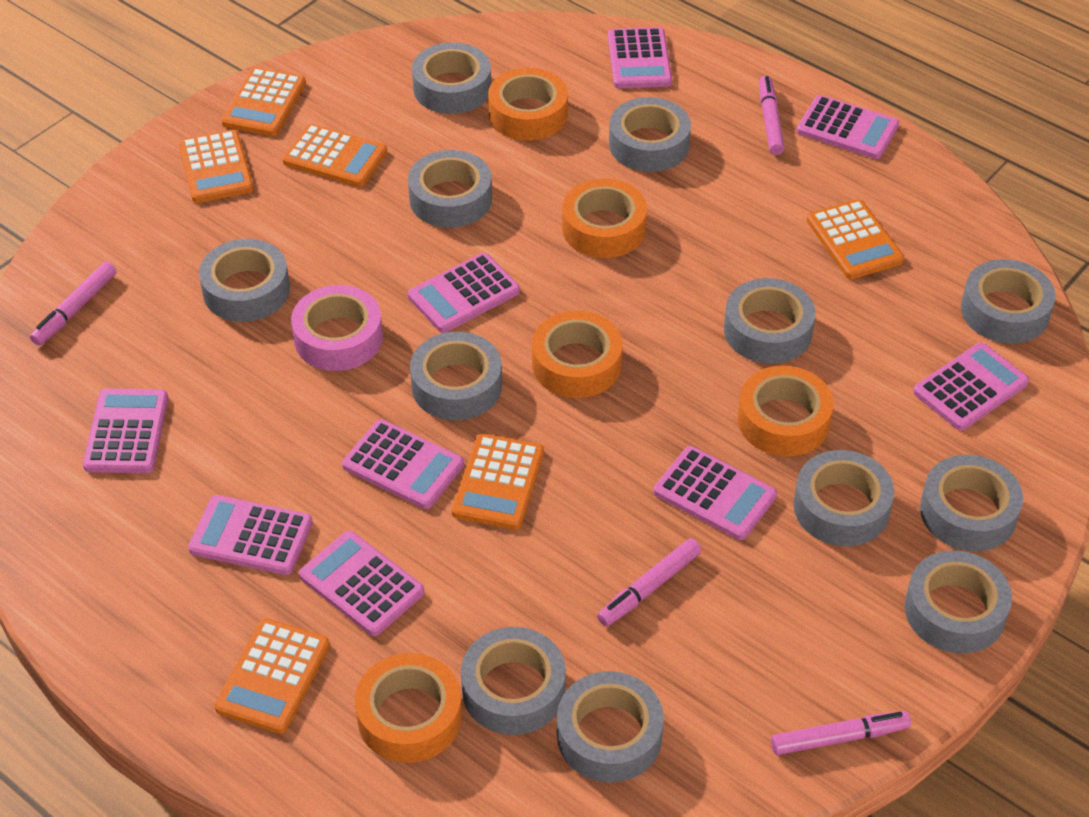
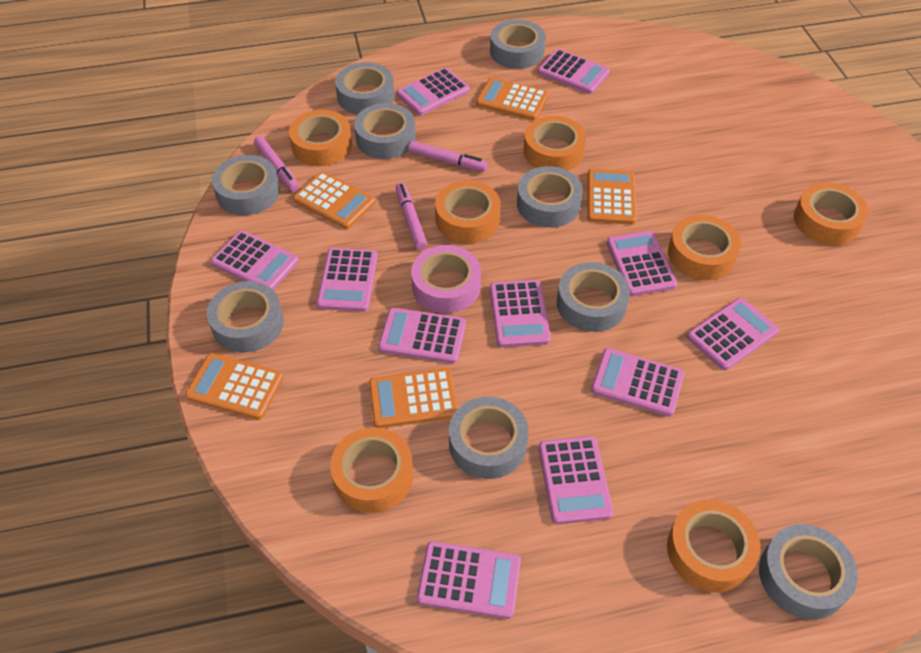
grey tape: 12 -> 9
orange calculator: 6 -> 5
orange tape: 5 -> 7
pink calculator: 9 -> 11
pink marker: 4 -> 3

